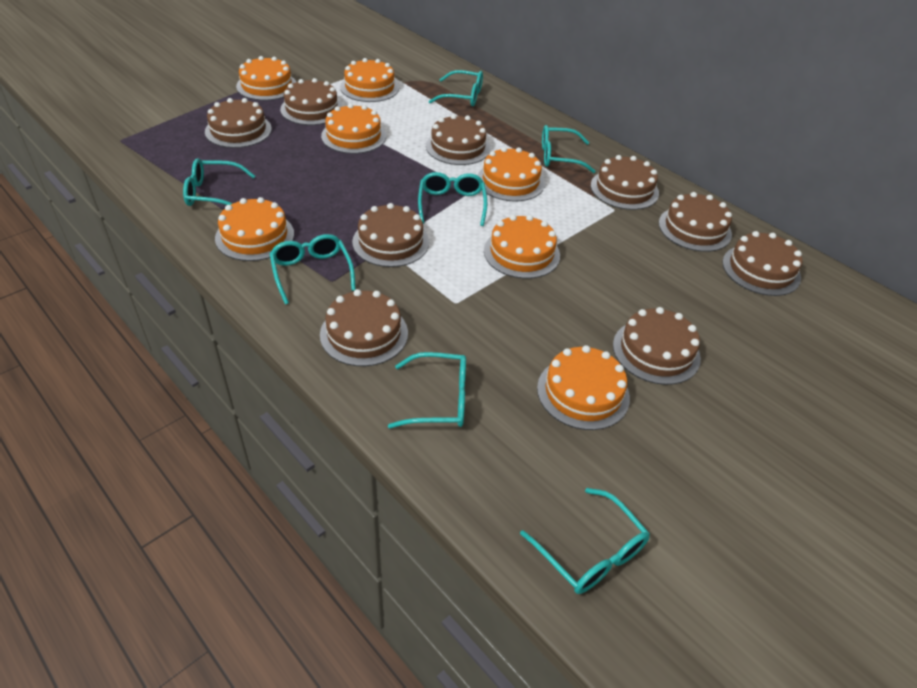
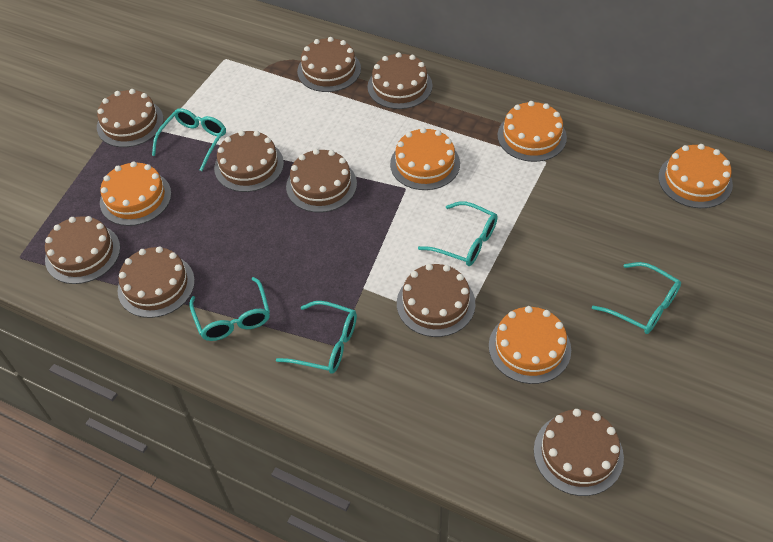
orange cake: 7 -> 5
turquoise glasses: 7 -> 5

